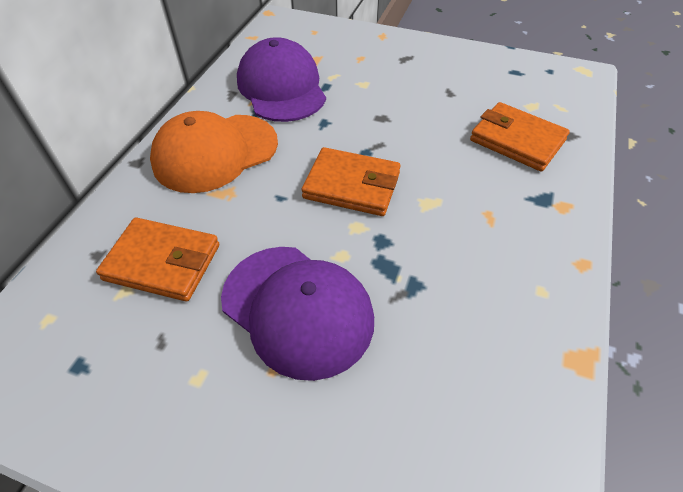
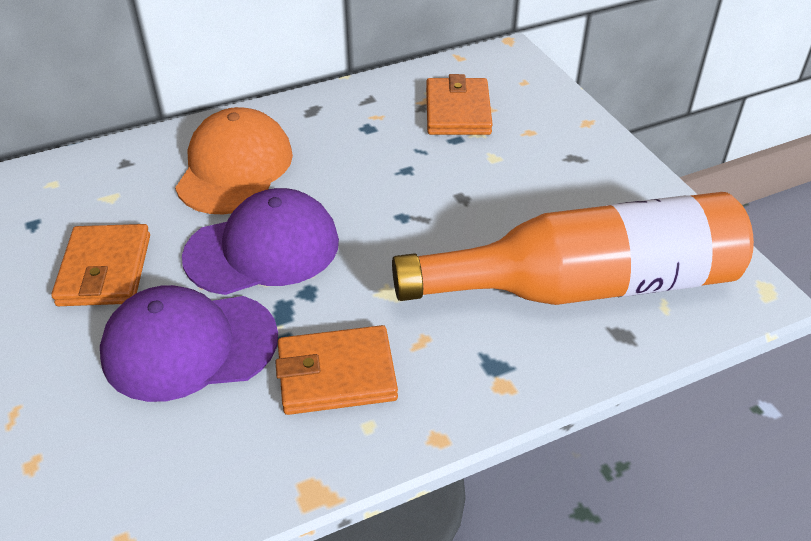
orange bottle: 0 -> 1

